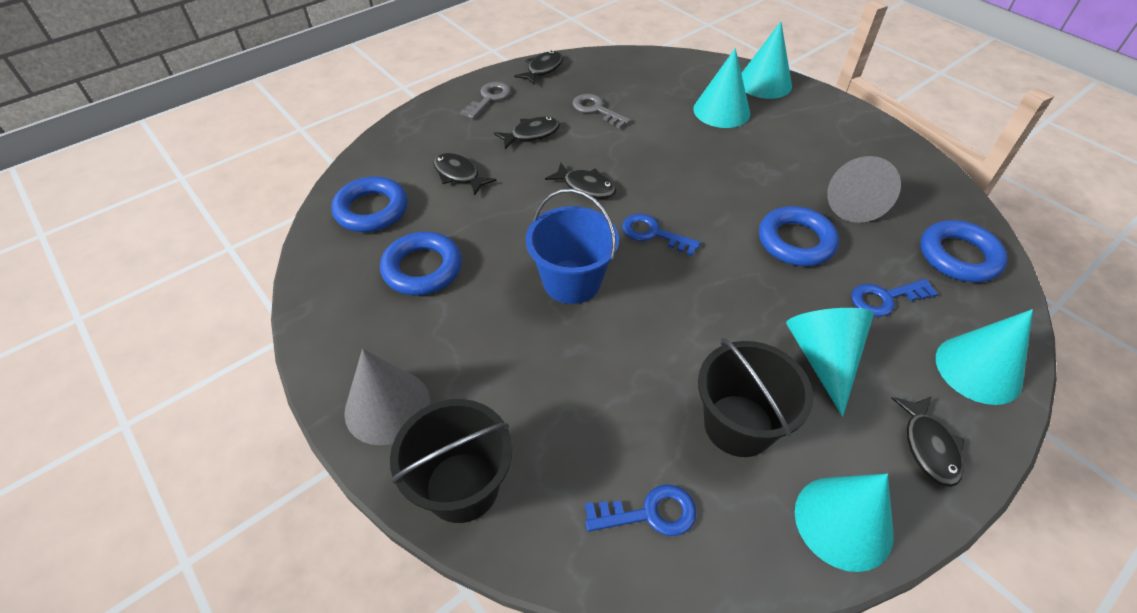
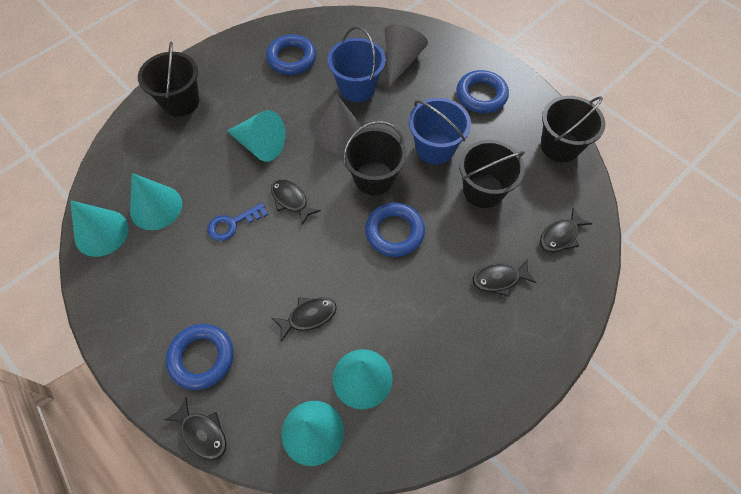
black bucket: 2 -> 4
blue bucket: 1 -> 2
blue key: 3 -> 1
grey key: 2 -> 0

